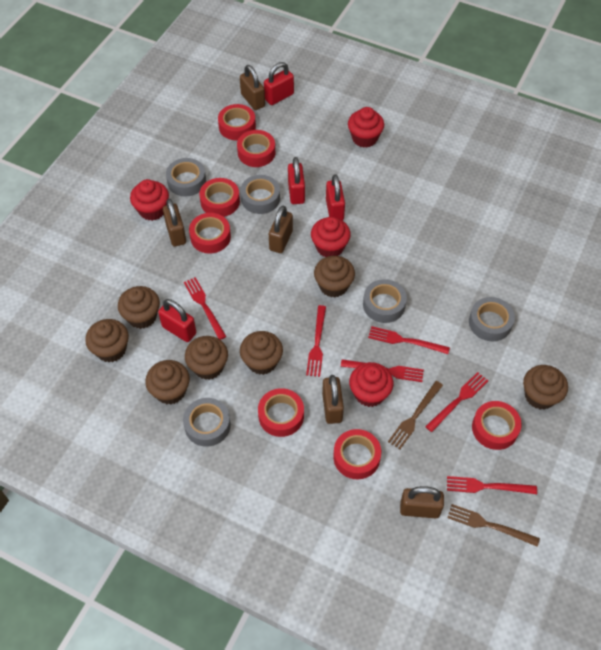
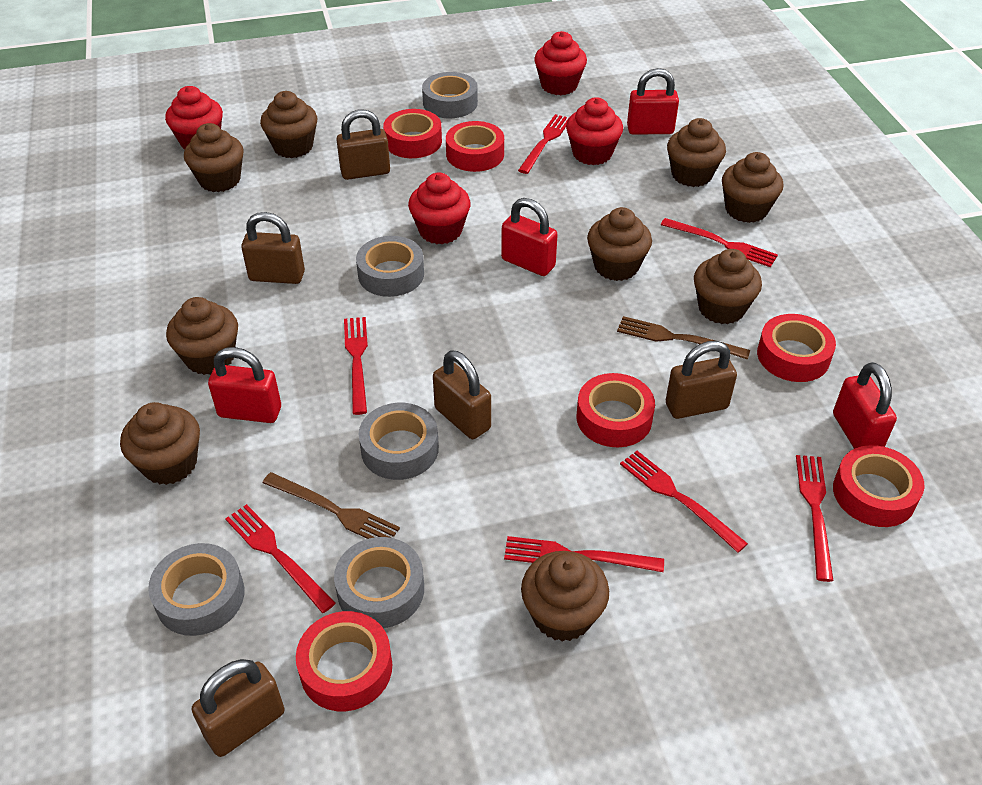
brown cupcake: 7 -> 9
red fork: 6 -> 7
red tape: 7 -> 6

